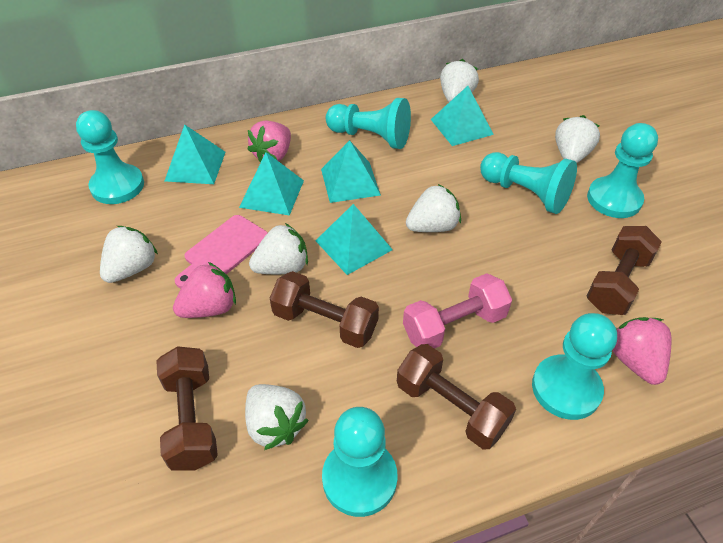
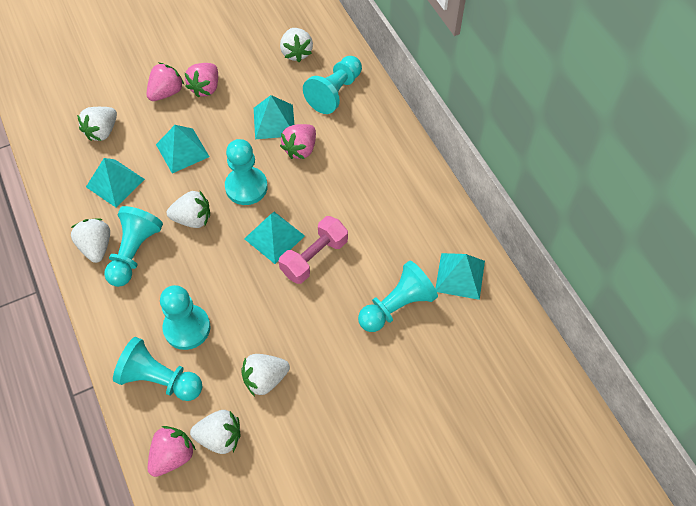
brown dumbbell: 4 -> 0
pink cutting board: 1 -> 0
pink strawberry: 3 -> 4

